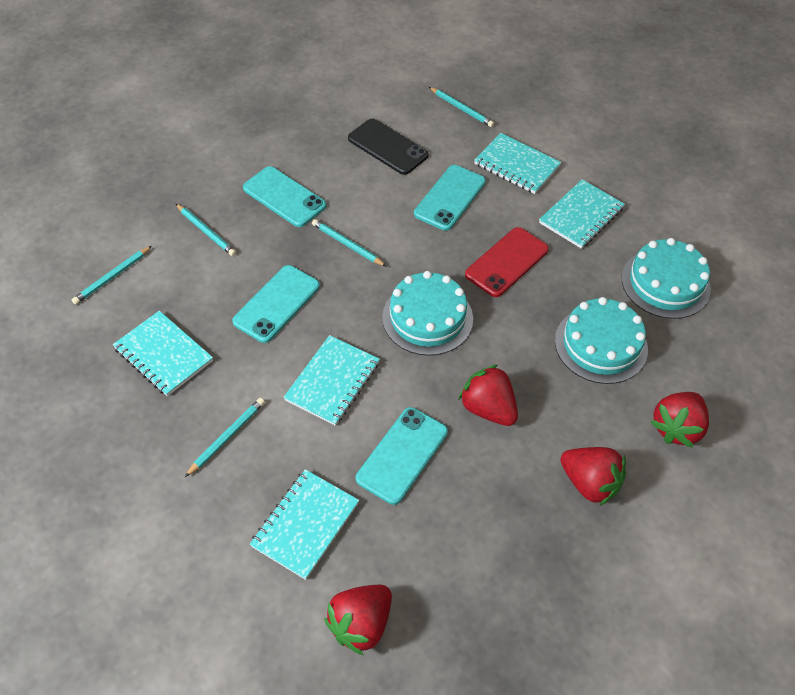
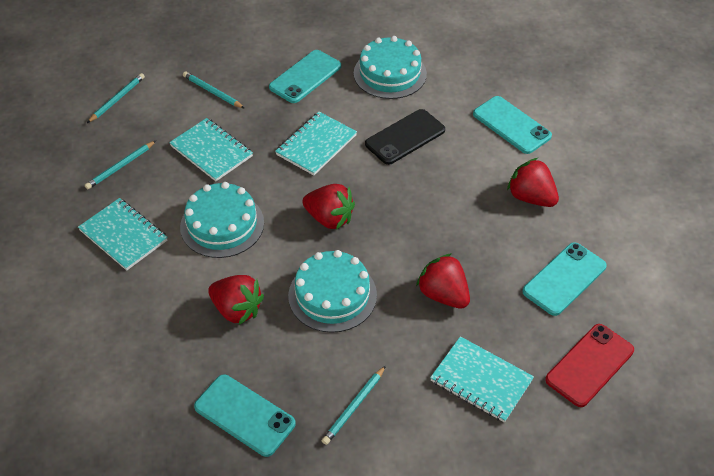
turquoise notebook: 5 -> 4
turquoise pencil: 5 -> 4

